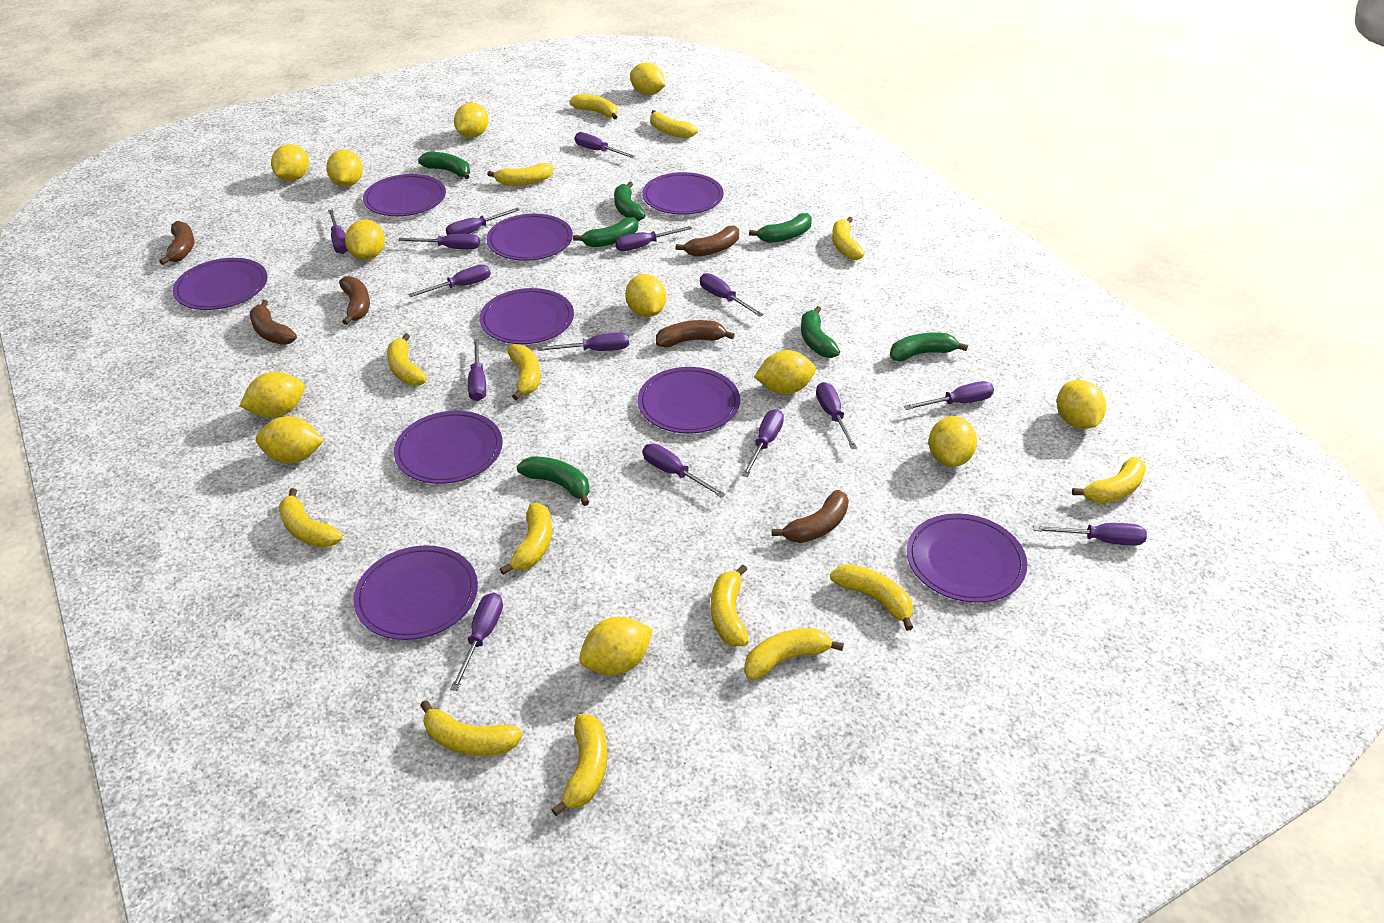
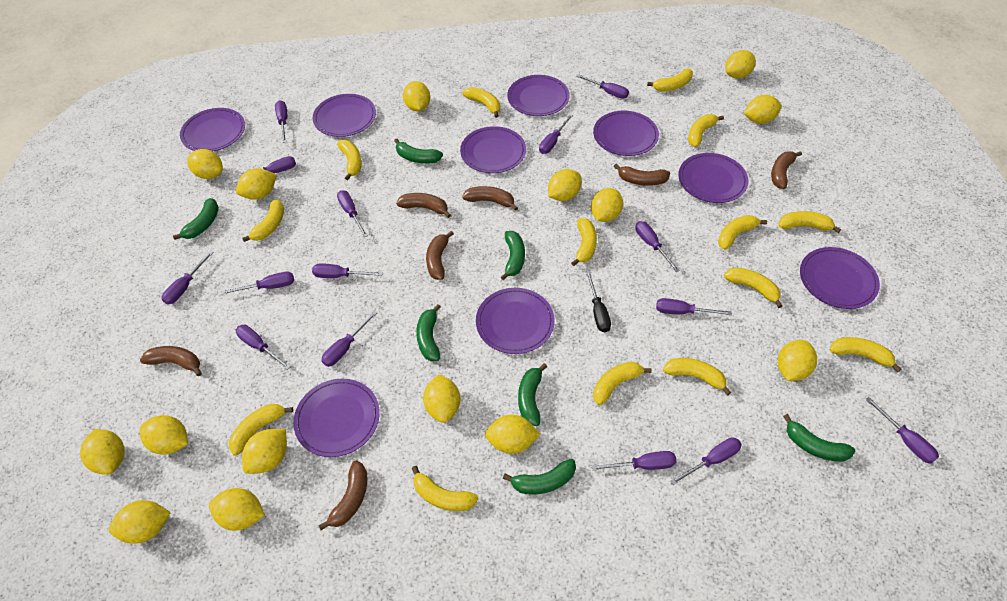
black screwdriver: 0 -> 1
brown banana: 6 -> 7
yellow lemon: 12 -> 15

